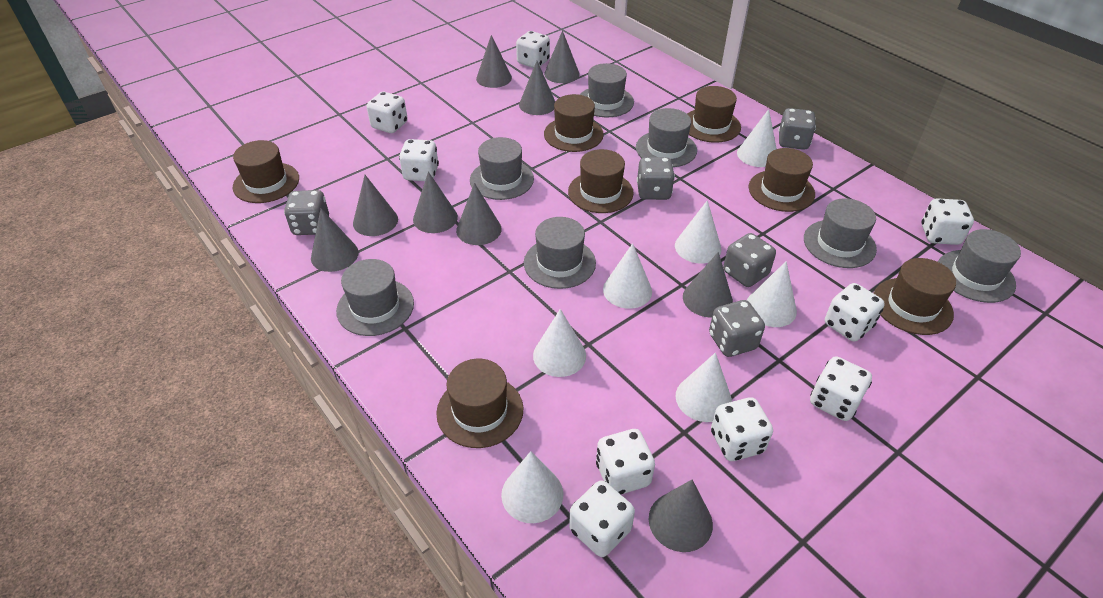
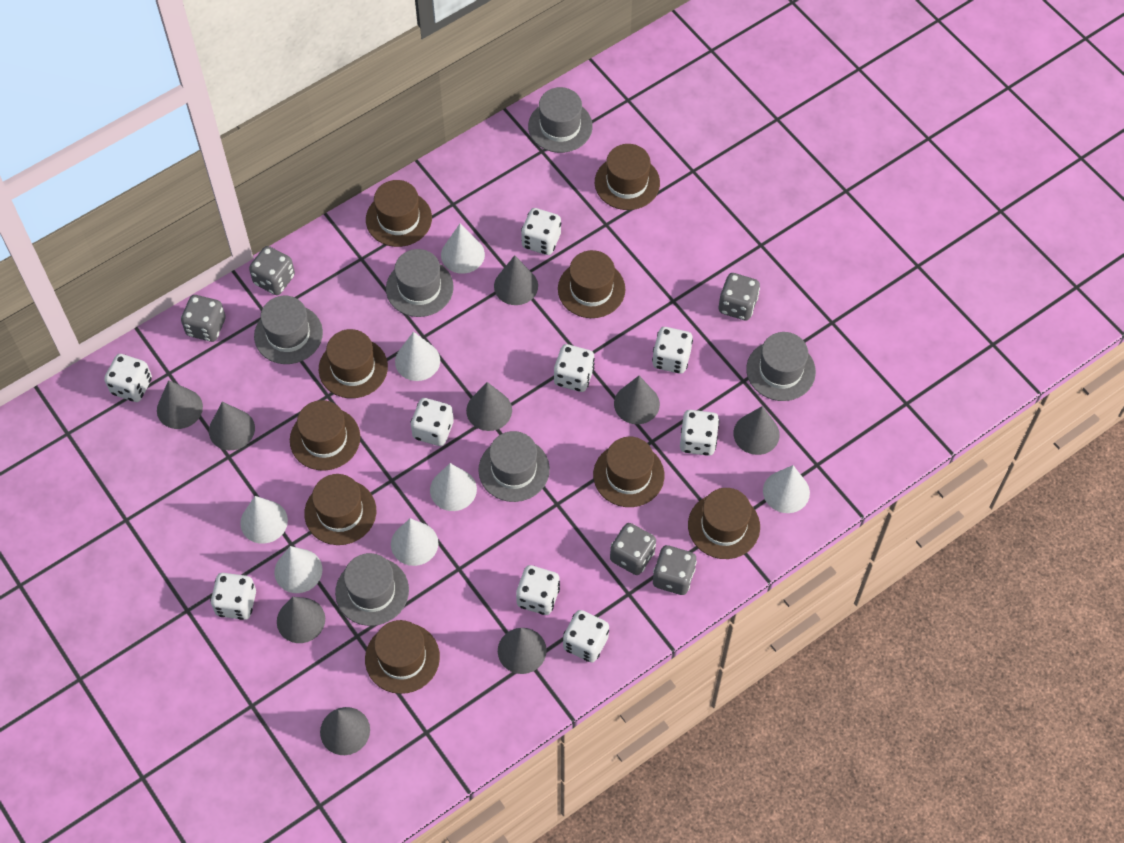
brown hat: 7 -> 9
grey hat: 7 -> 6

